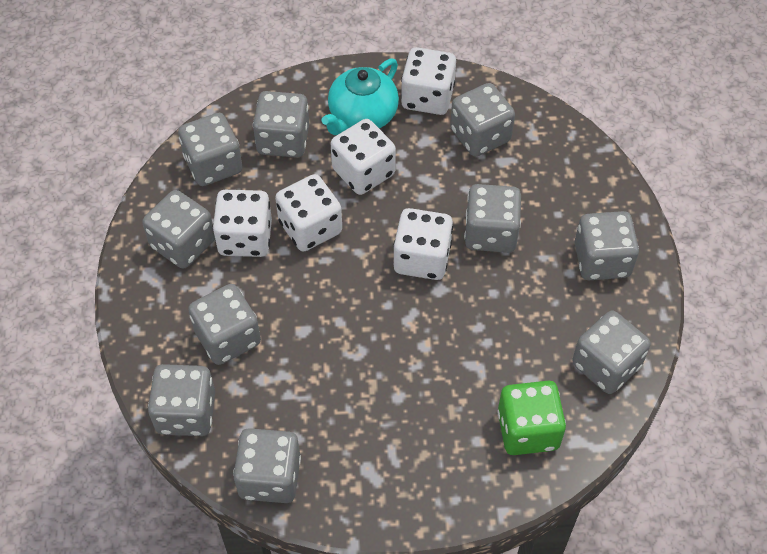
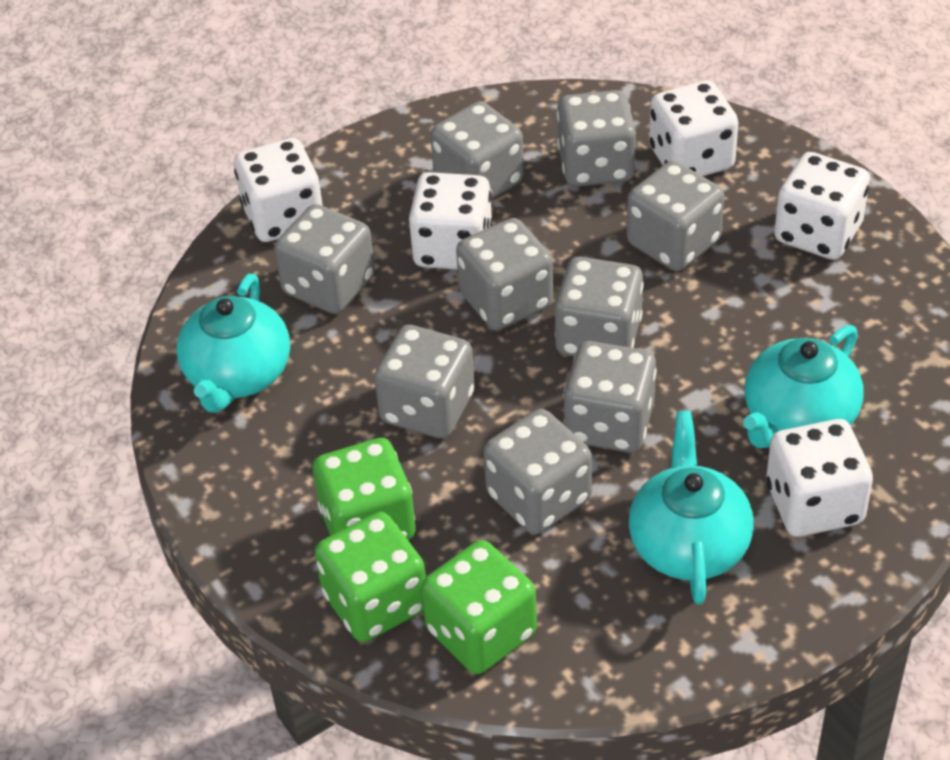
green dice: 1 -> 3
grey dice: 10 -> 9
turquoise teapot: 1 -> 3

